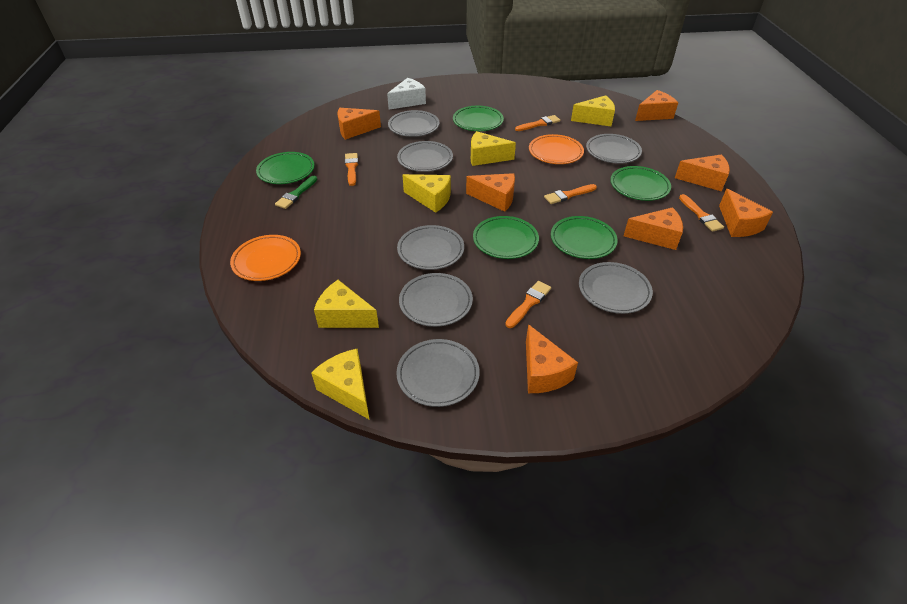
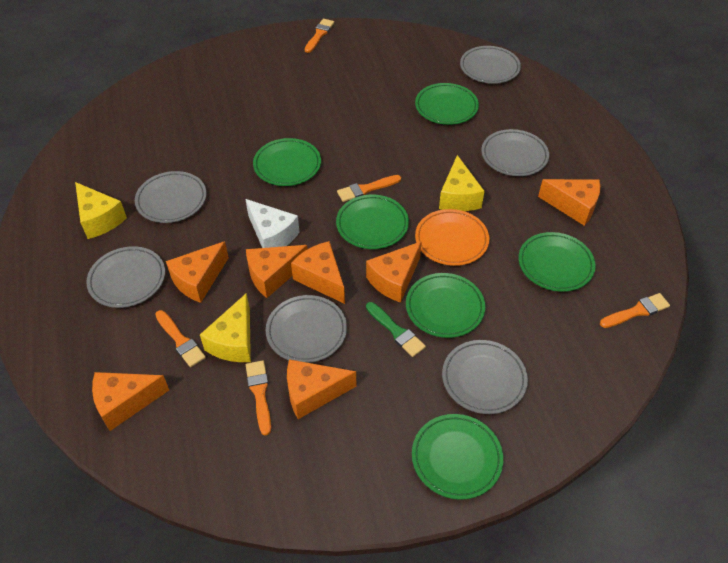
green plate: 5 -> 6
grey plate: 7 -> 6
orange plate: 2 -> 1
yellow cheese: 5 -> 3

